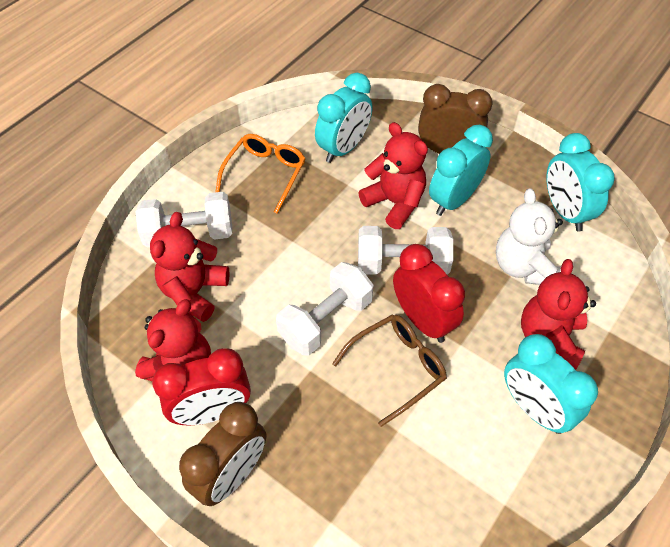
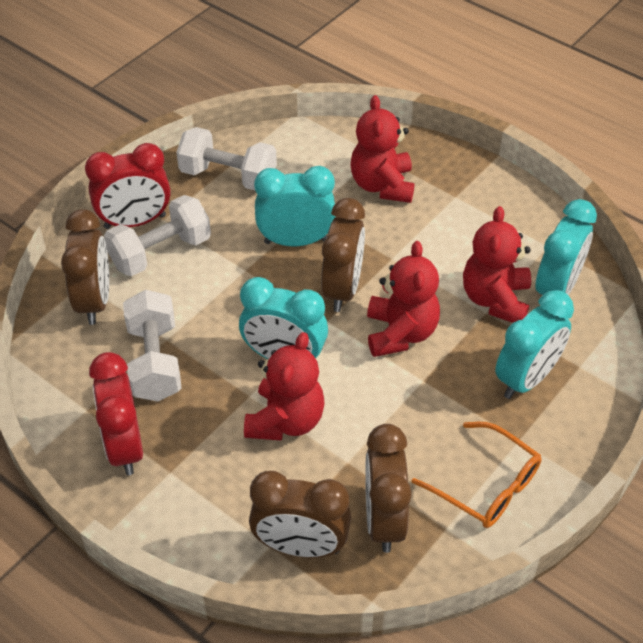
brown clock: 2 -> 4
brown glasses: 1 -> 0
white teddy bear: 1 -> 0

